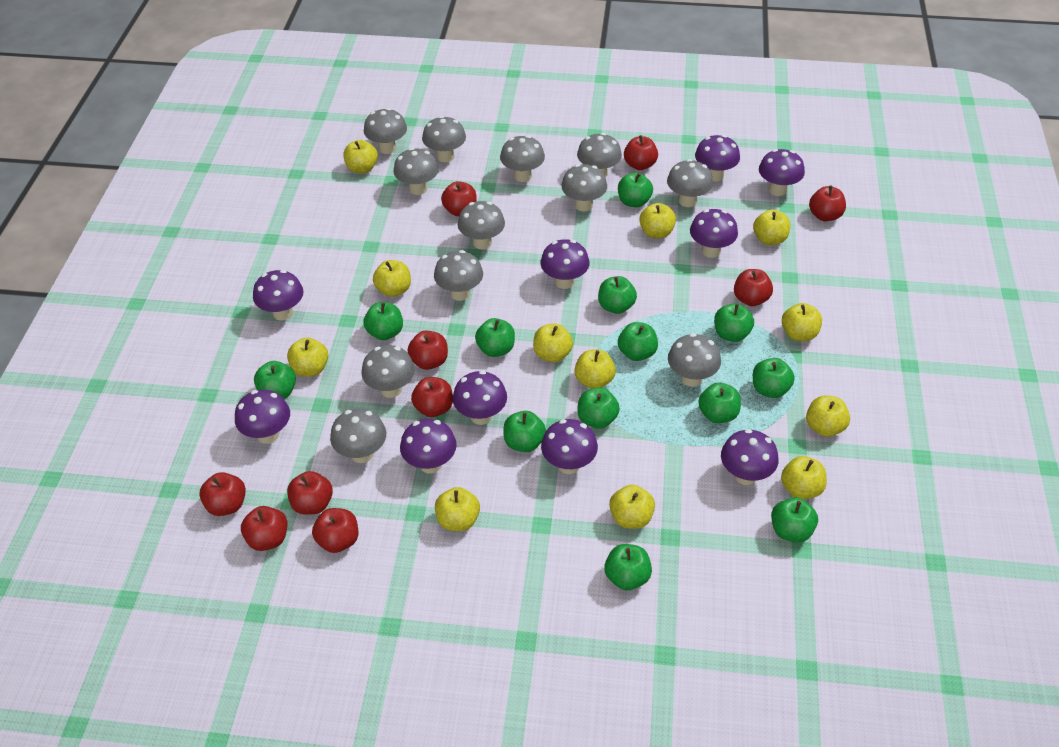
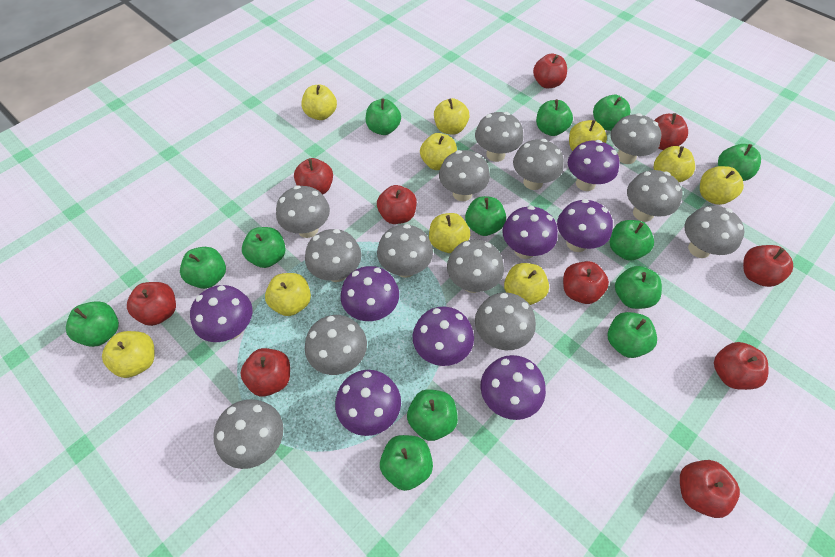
grey mushroom: 12 -> 13
purple mushroom: 10 -> 8
yellow apple: 12 -> 10

